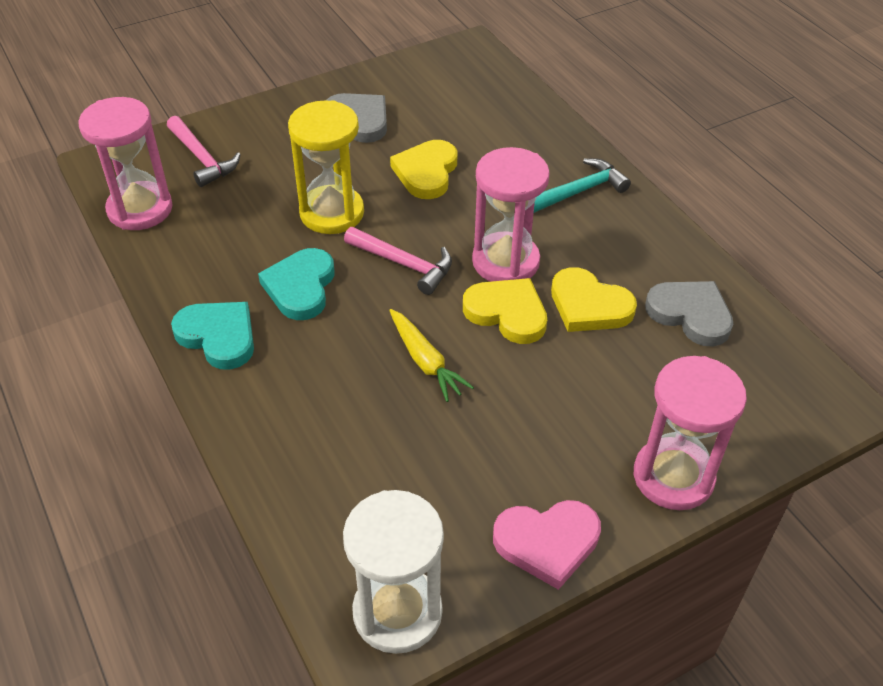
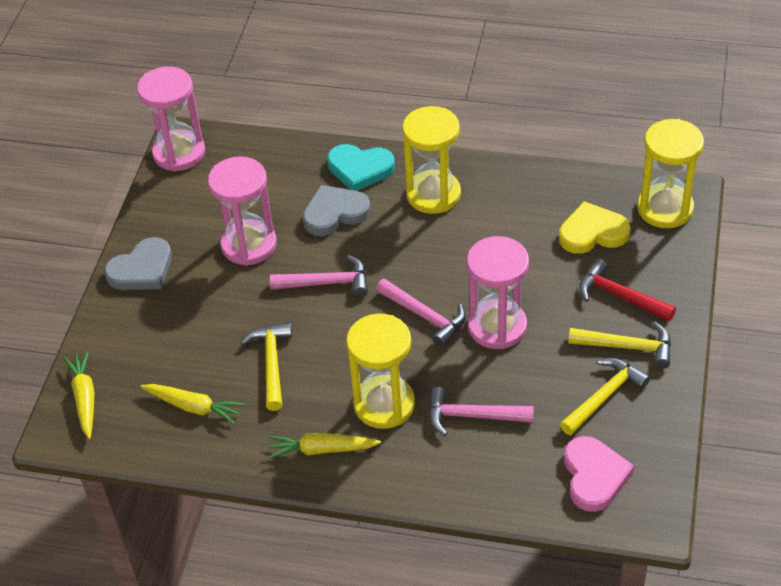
pink hammer: 2 -> 3
red hammer: 0 -> 1
turquoise hammer: 1 -> 0
turquoise heart: 2 -> 1
white hourglass: 1 -> 0
yellow carrot: 1 -> 3
yellow hammer: 0 -> 3
yellow heart: 3 -> 1
yellow hourglass: 1 -> 3

